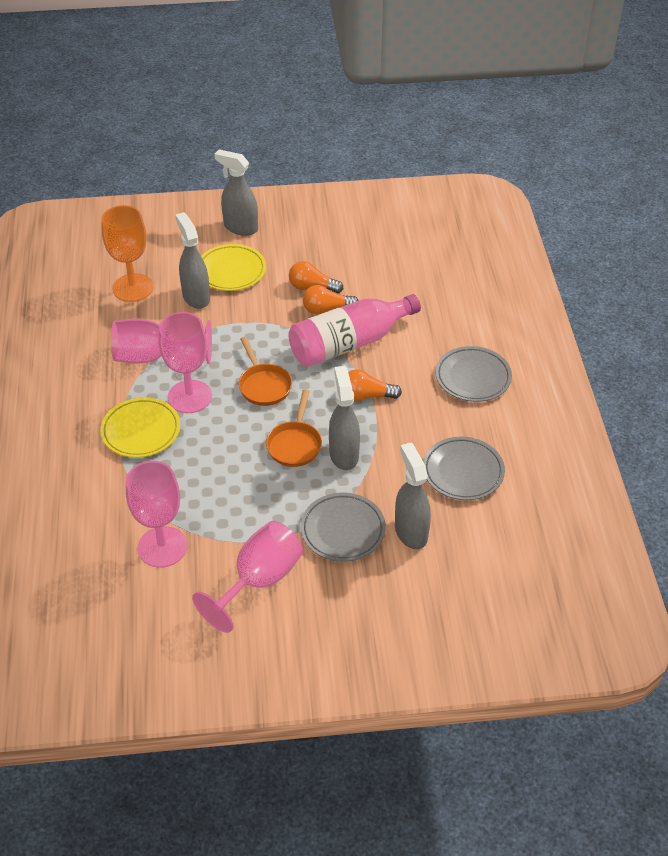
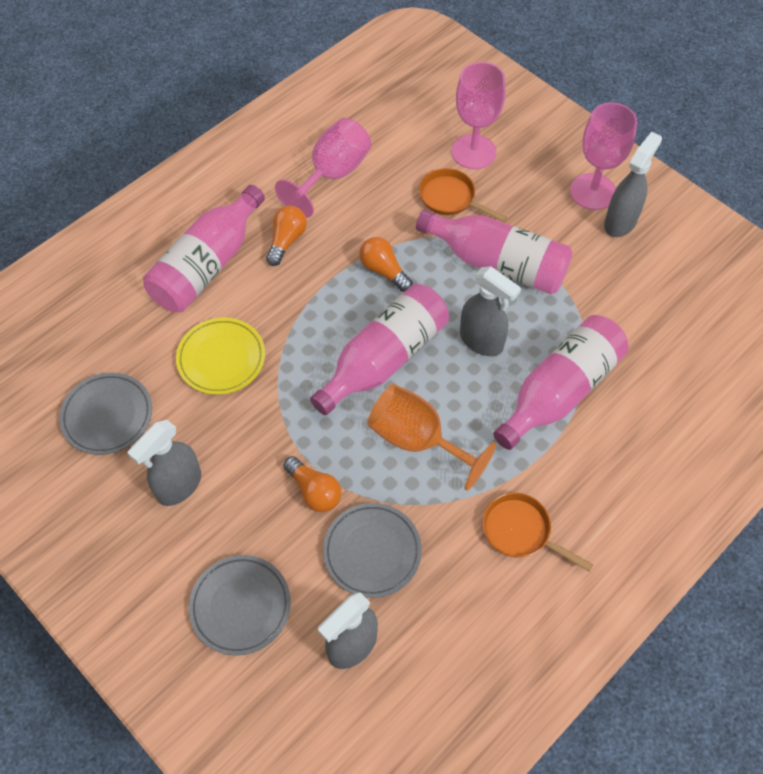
pink bottle: 1 -> 4
pink goblet: 4 -> 3
yellow plate: 2 -> 1

